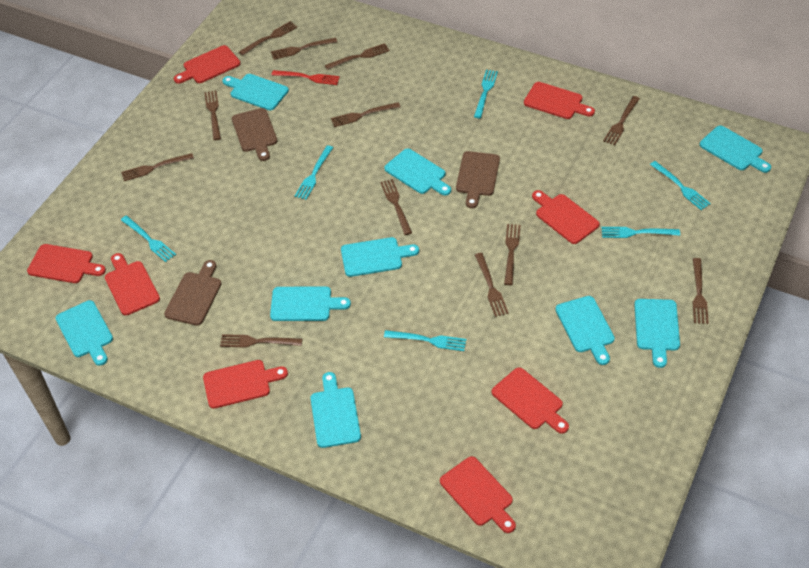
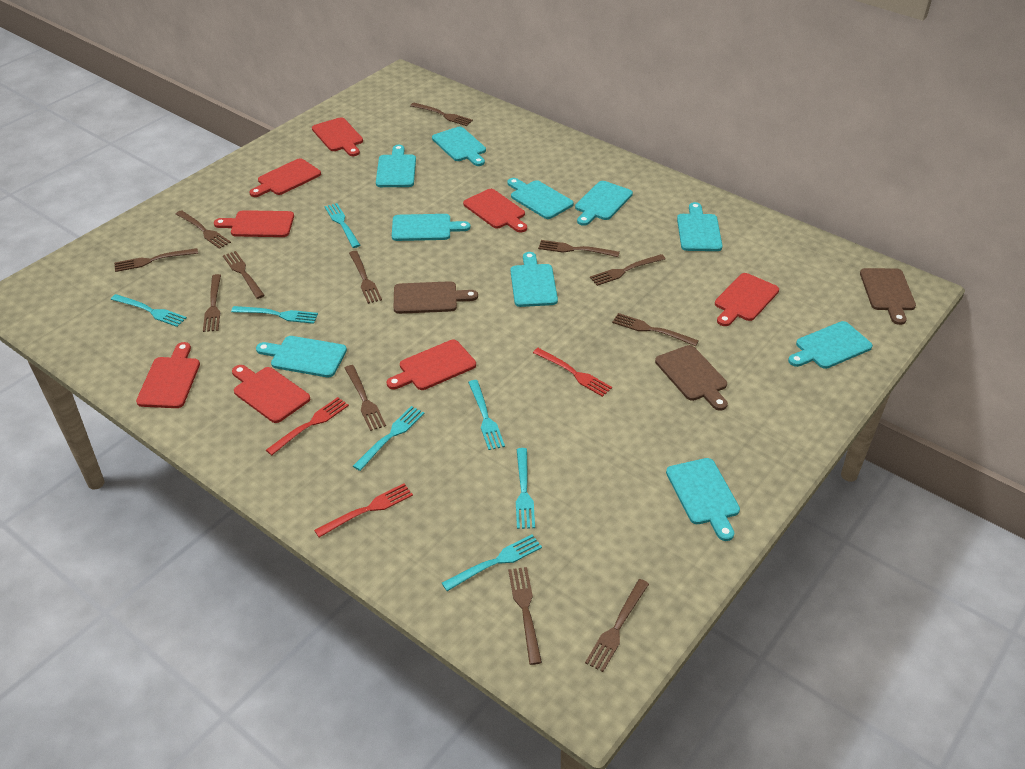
red fork: 1 -> 3
turquoise cutting board: 9 -> 10
turquoise fork: 6 -> 7

